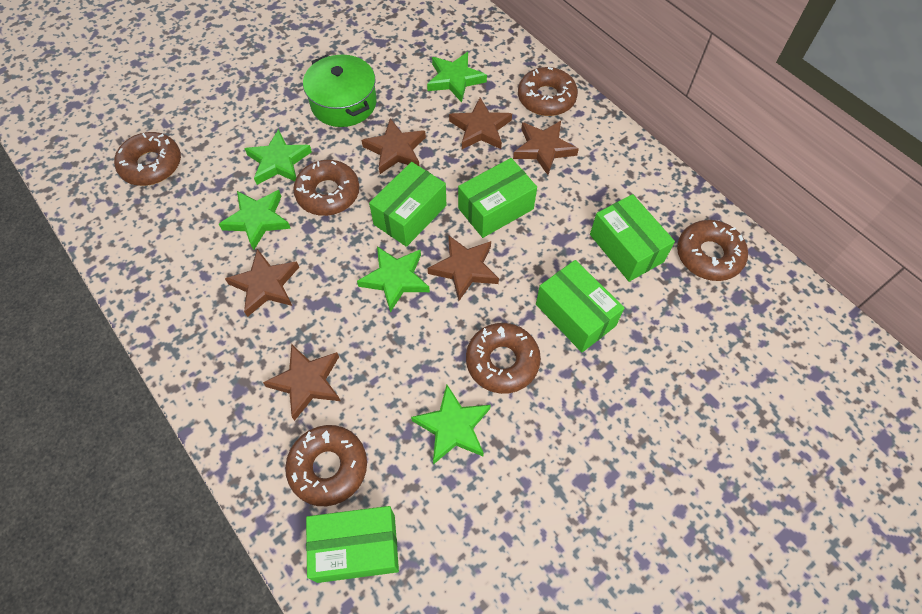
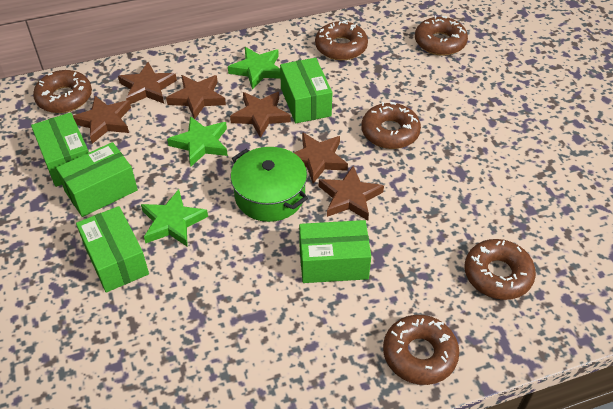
green star: 5 -> 3

